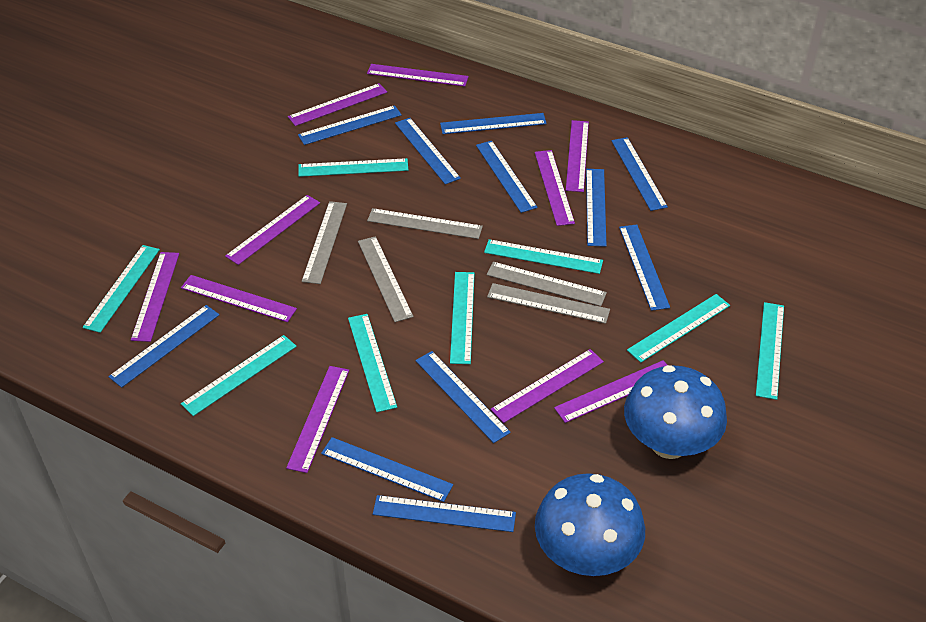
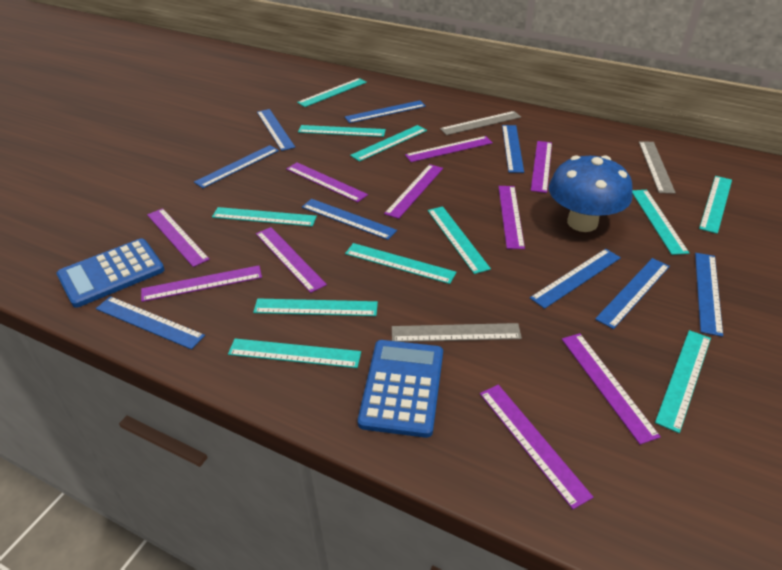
blue calculator: 0 -> 2
blue mushroom: 2 -> 1
blue ruler: 11 -> 9
grey ruler: 5 -> 3
turquoise ruler: 8 -> 11

